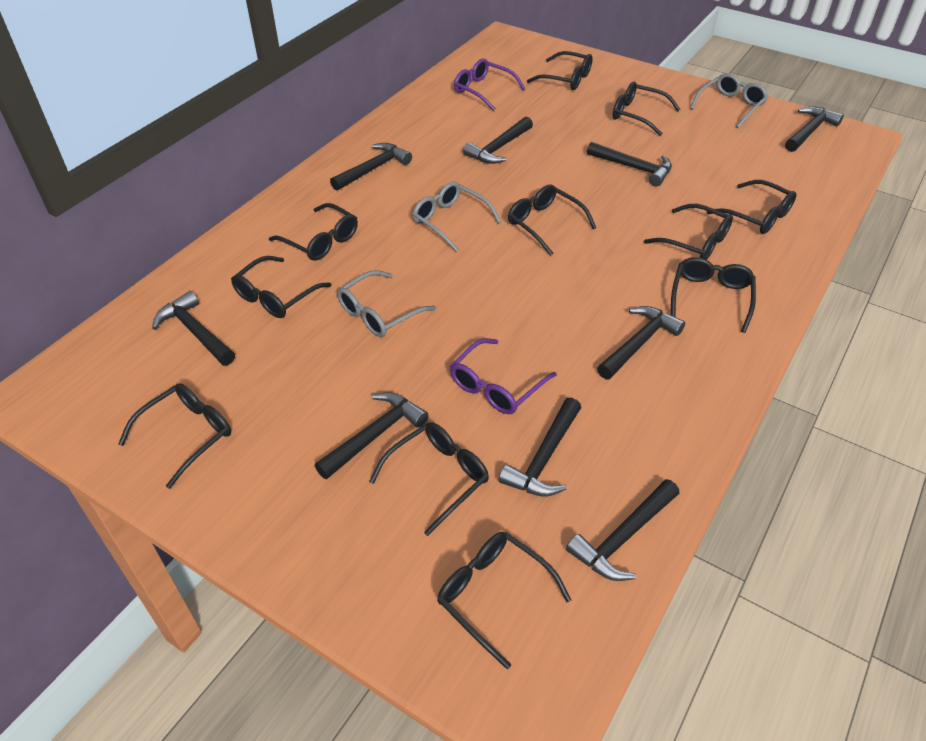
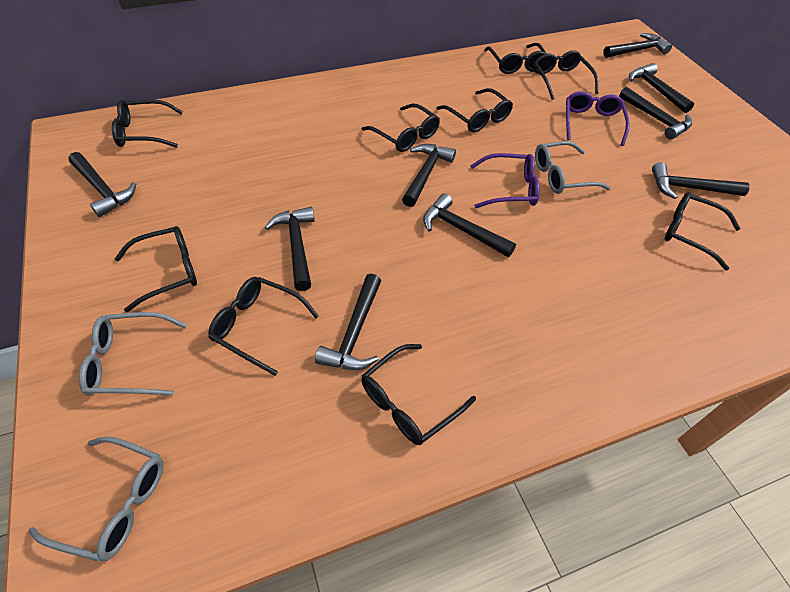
black glasses: 11 -> 9

